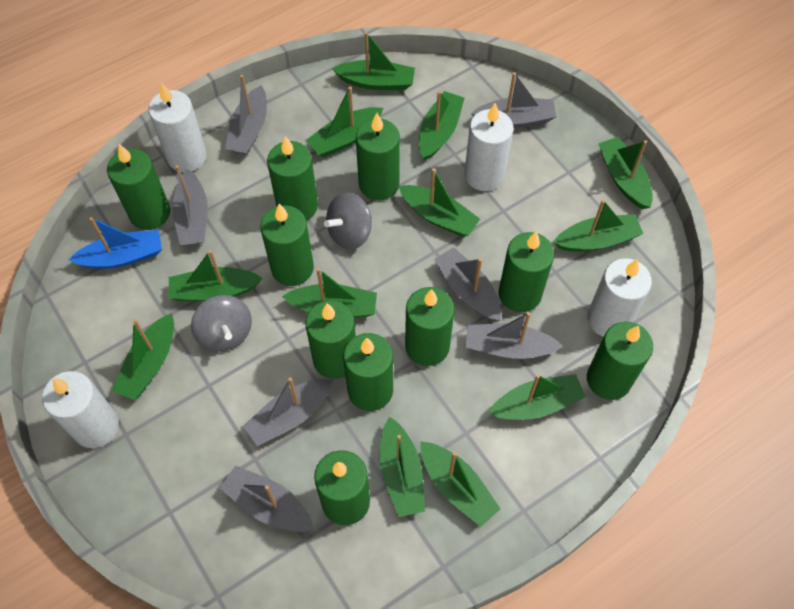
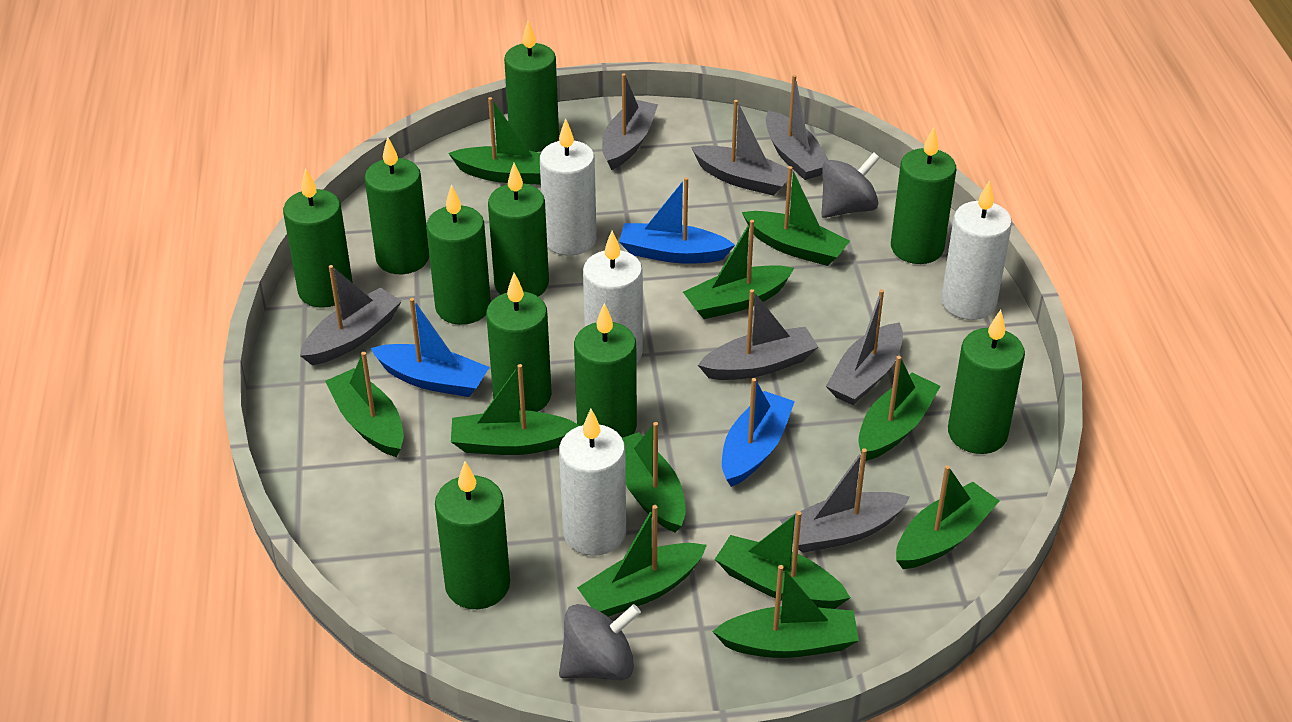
blue boat: 1 -> 3
green boat: 12 -> 11

